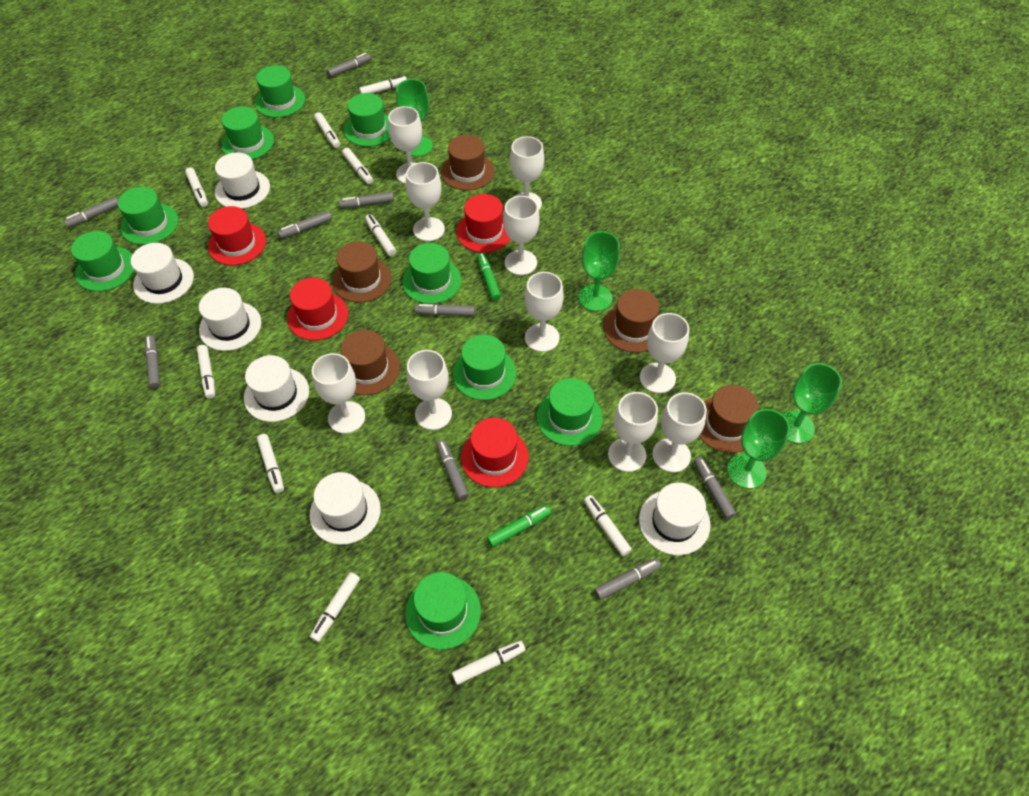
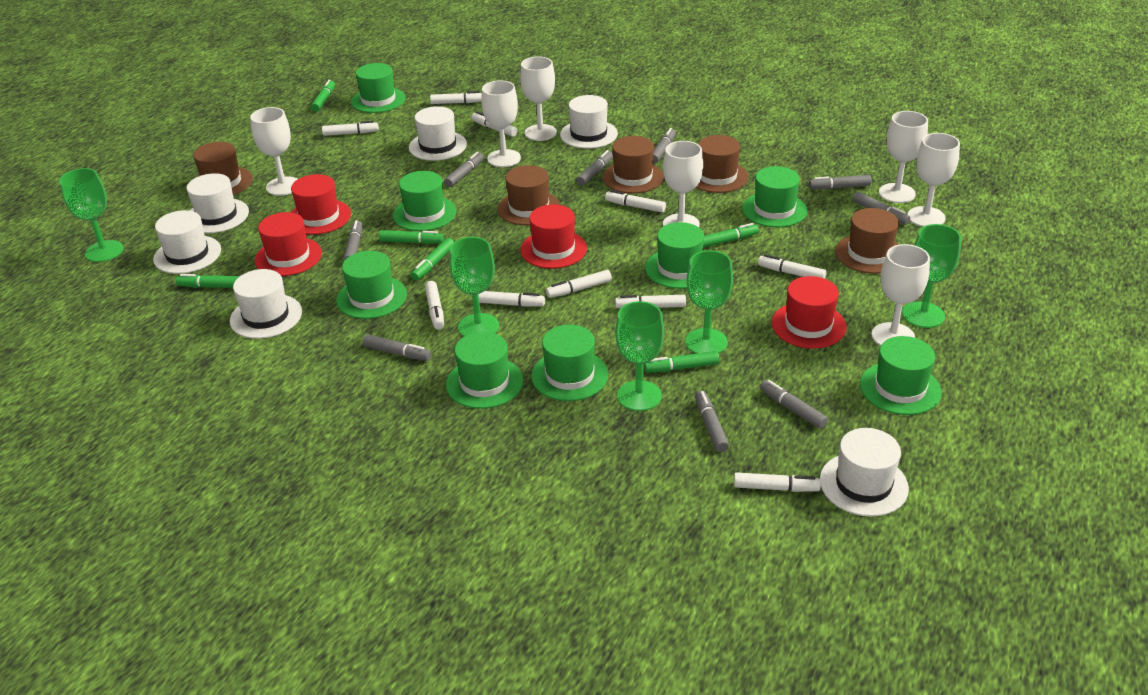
green goblet: 4 -> 5
green hat: 9 -> 8
green marker: 2 -> 6
white goblet: 10 -> 7

